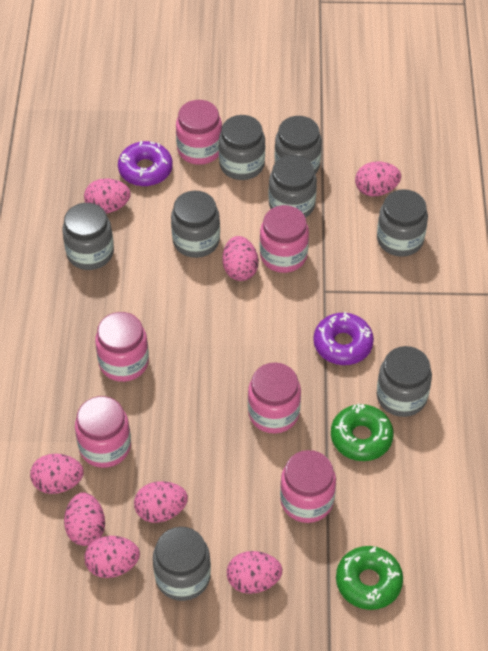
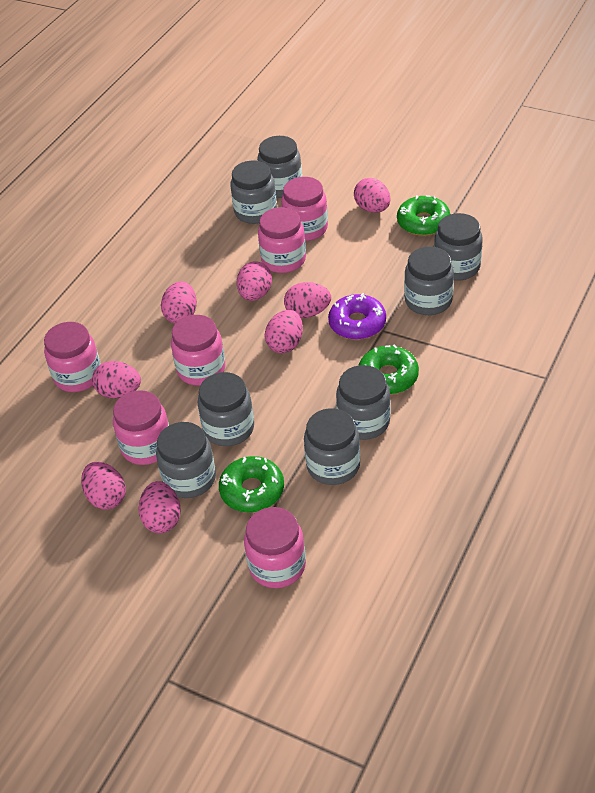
green donut: 2 -> 3
purple donut: 2 -> 1

